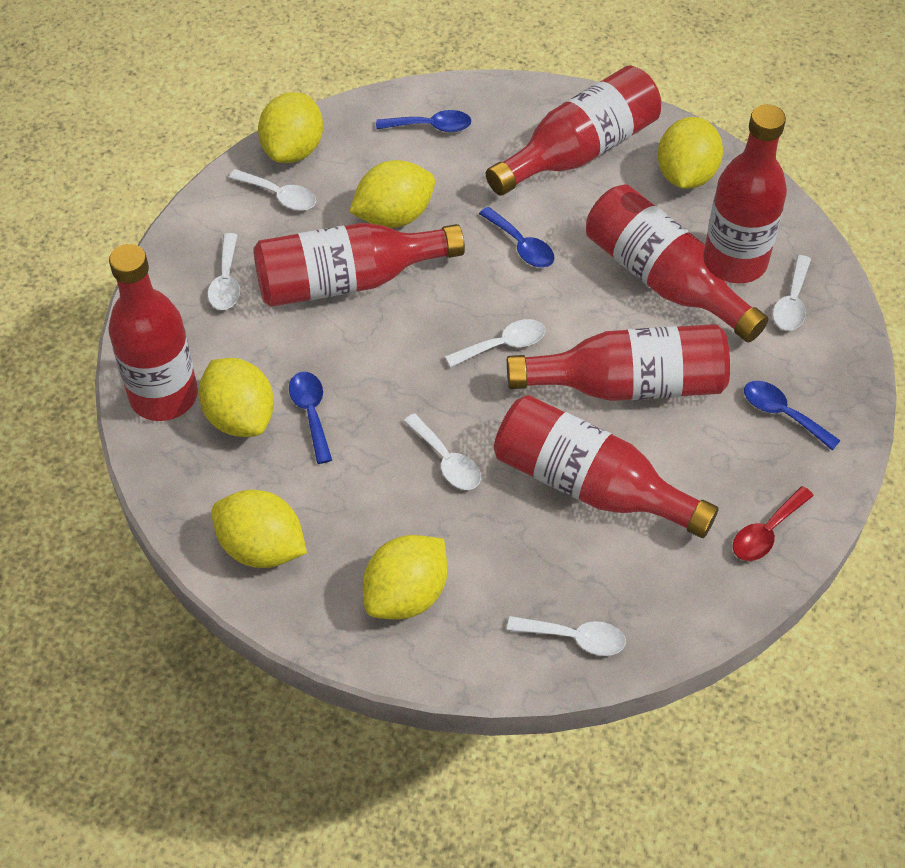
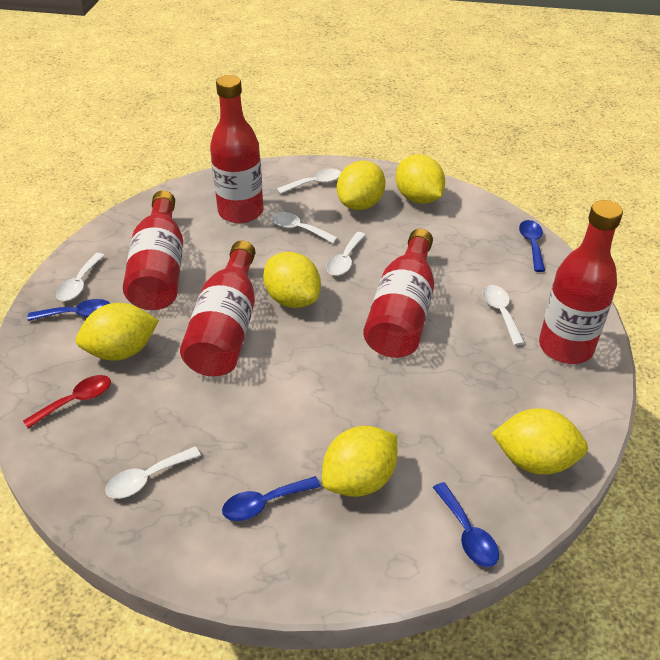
red bottle: 7 -> 5

